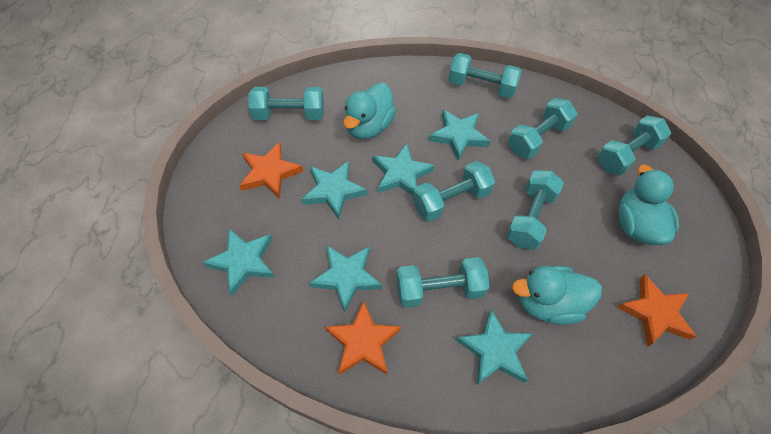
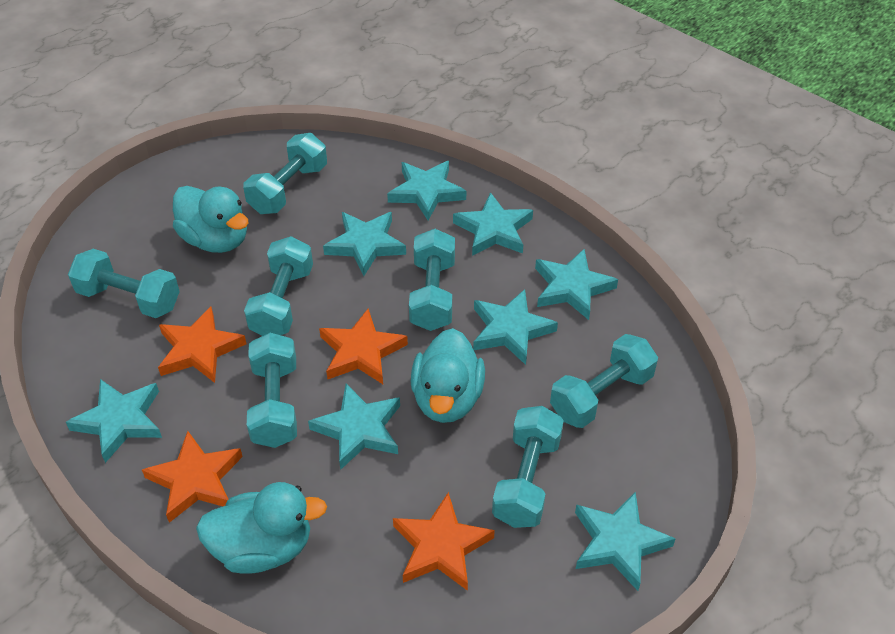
orange star: 3 -> 4
turquoise star: 6 -> 8

